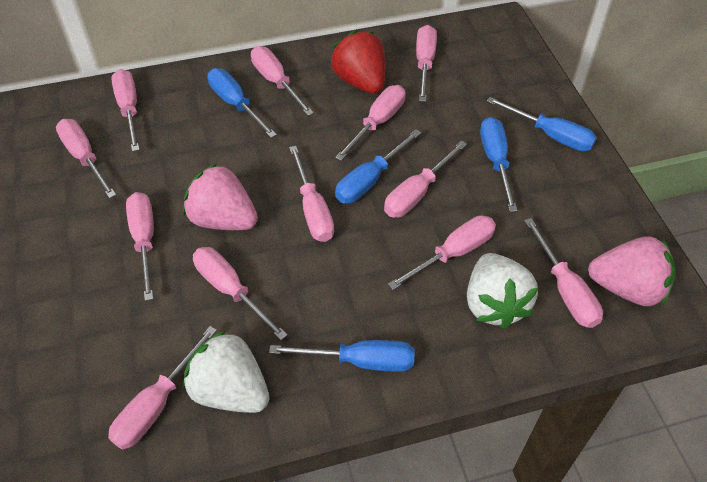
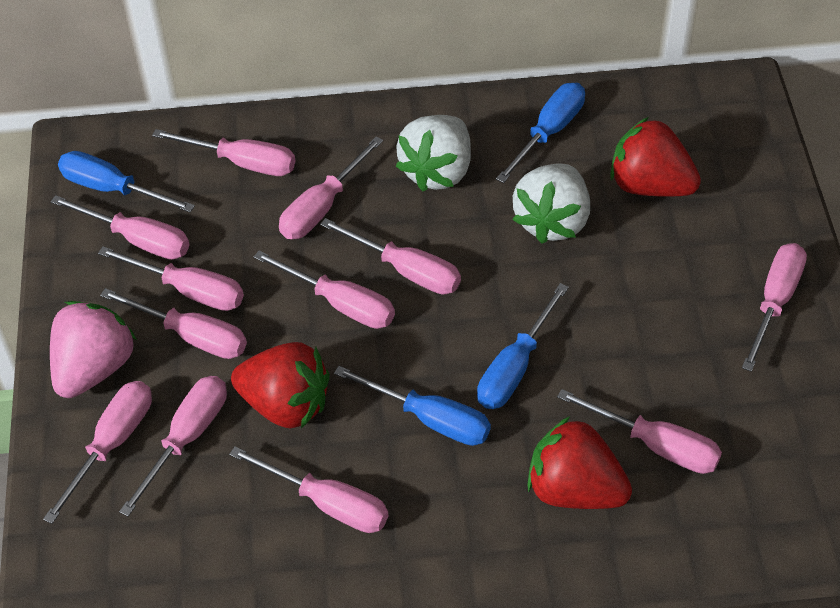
blue screwdriver: 5 -> 4
pink strawberry: 2 -> 1
red strawberry: 1 -> 3

